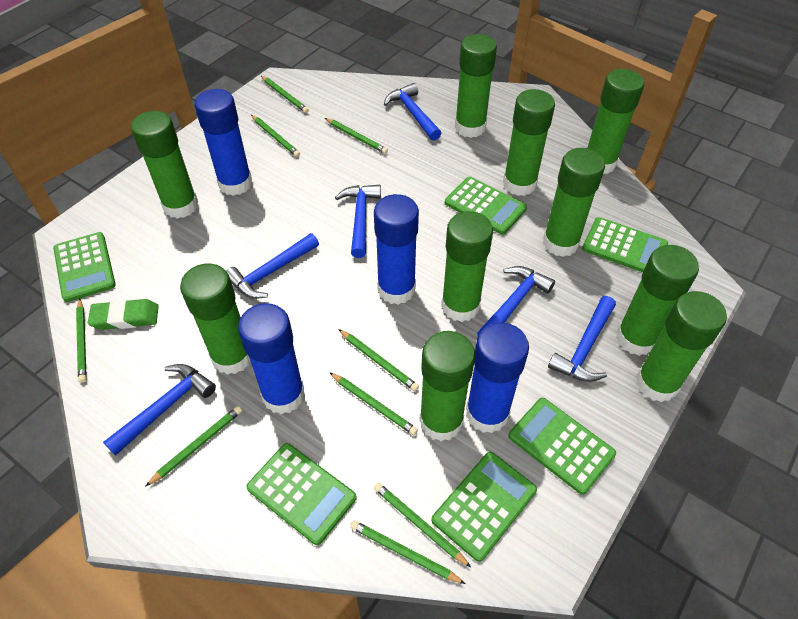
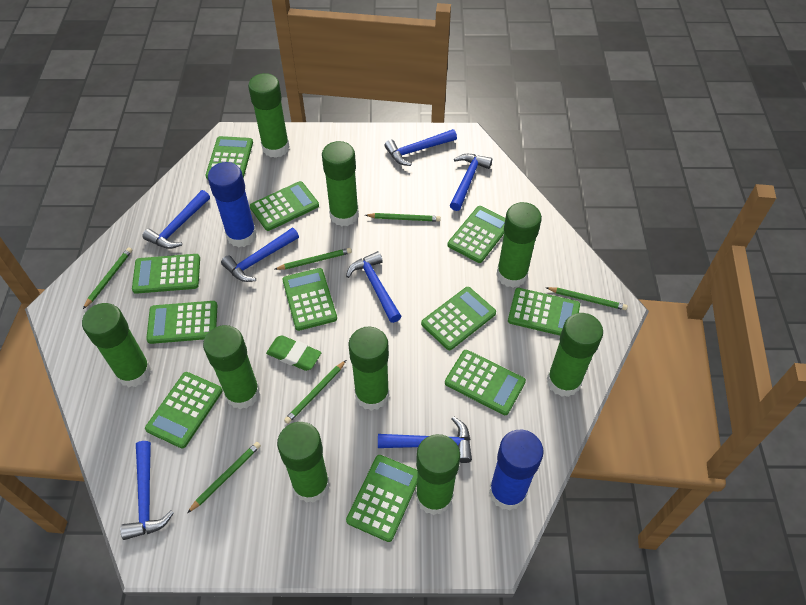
blue glue stick: 4 -> 2
blue hammer: 6 -> 7
green calculator: 6 -> 11
green glue stick: 10 -> 9
green pencil: 9 -> 6

